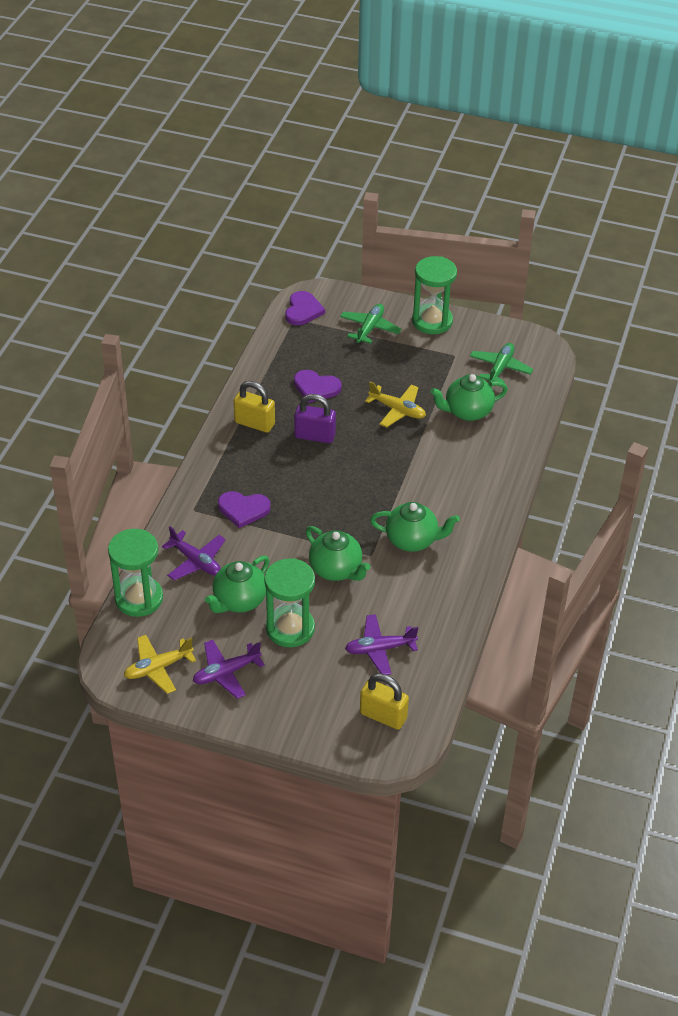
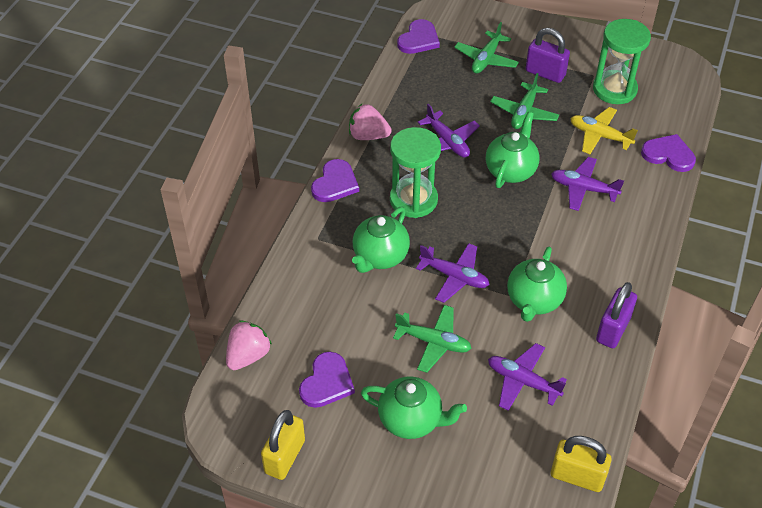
green hourglass: 3 -> 2
green plane: 2 -> 3
pink strawberry: 0 -> 2
purple heart: 3 -> 4
purple padlock: 1 -> 2
purple plane: 3 -> 4
yellow plane: 2 -> 1

